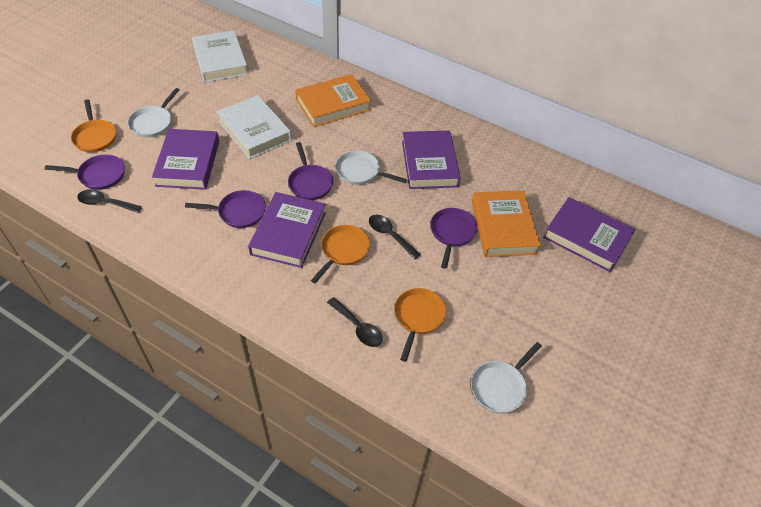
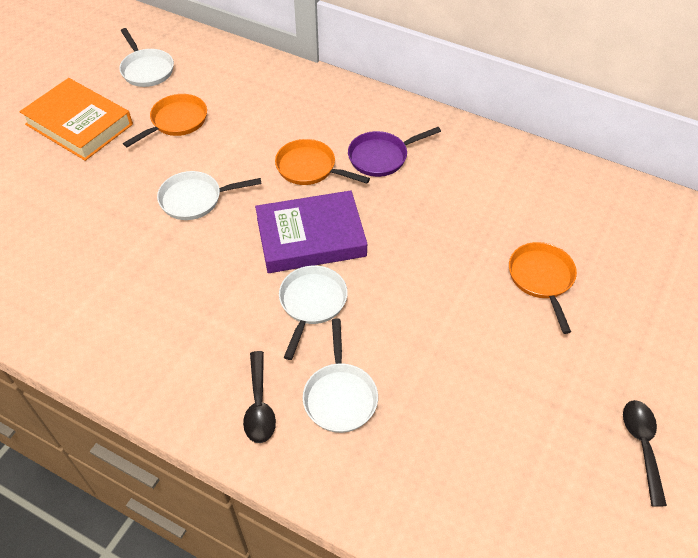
black spoon: 3 -> 2
orange book: 2 -> 1
purple book: 4 -> 1
purple pan: 4 -> 1
white book: 2 -> 0
white pan: 3 -> 4

